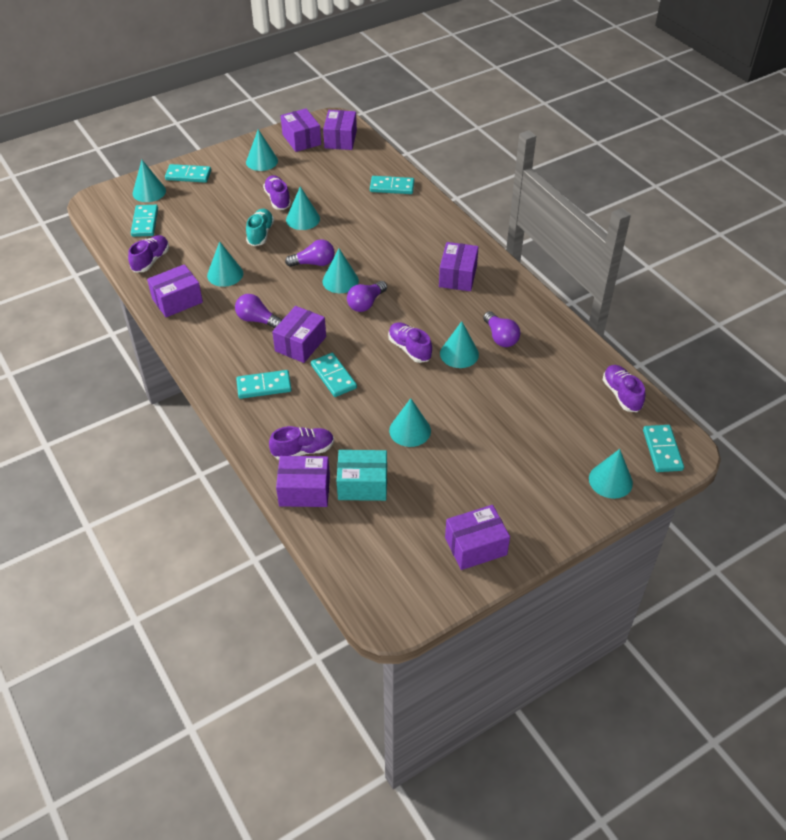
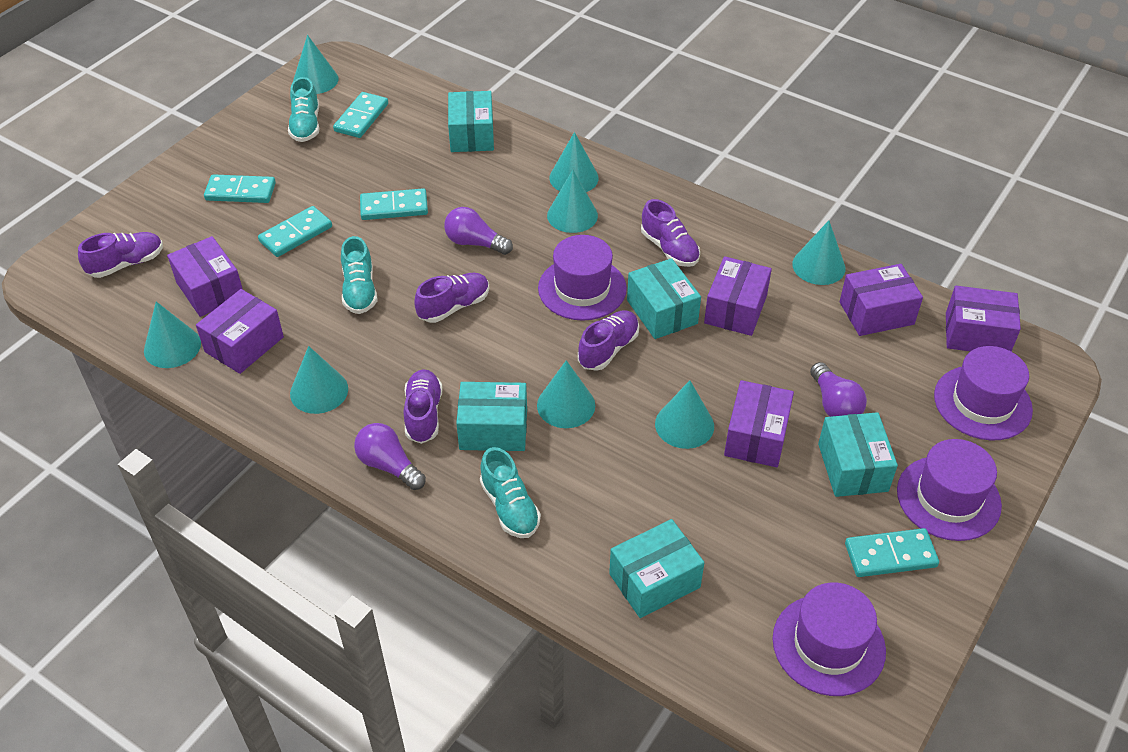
purple box: 7 -> 6
purple hat: 0 -> 4
purple light bulb: 4 -> 3
turquoise box: 1 -> 5
turquoise domino: 6 -> 5
turquoise shoe: 1 -> 3

